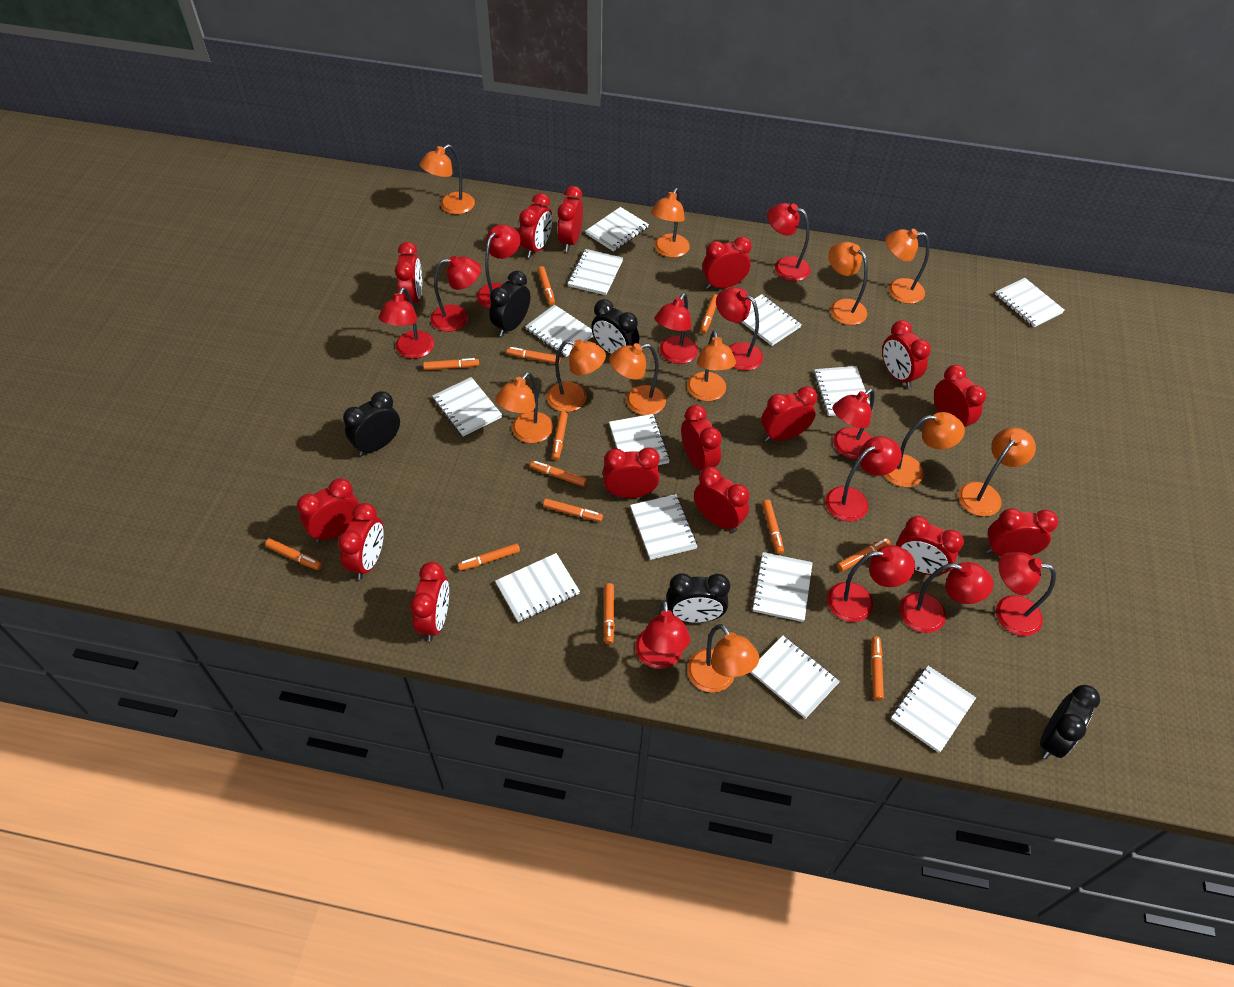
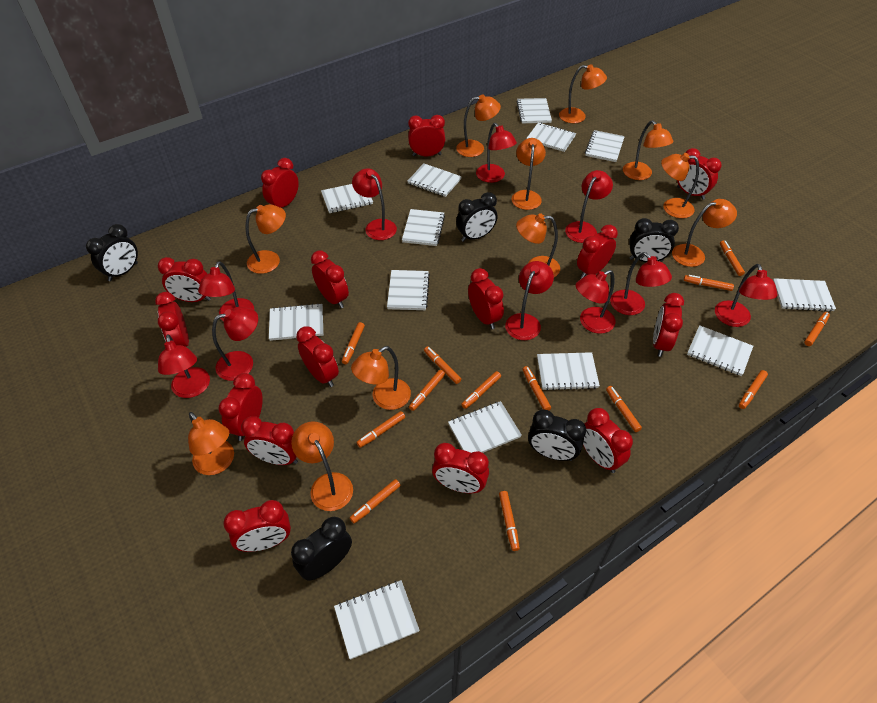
red lamp: 12 -> 10

